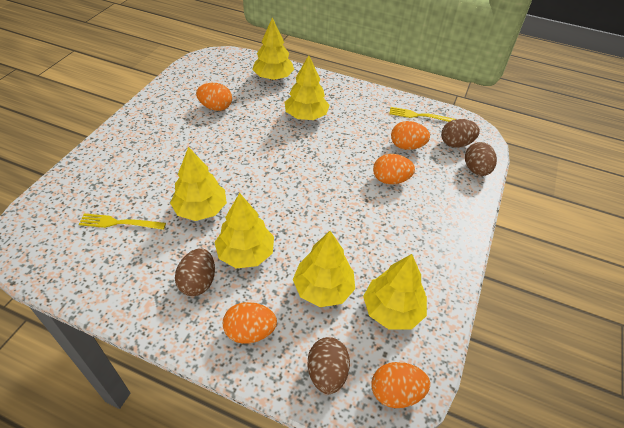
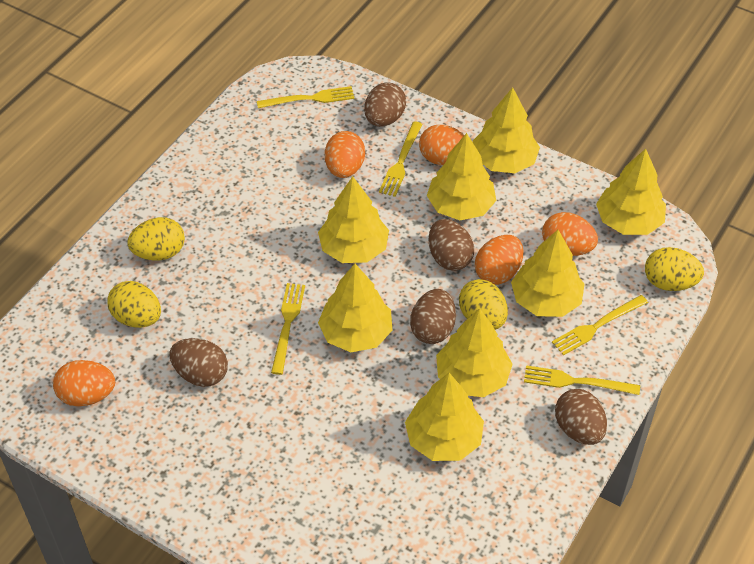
brown egg: 4 -> 5
yellow egg: 0 -> 4
yellow fork: 2 -> 5
yellow tree: 6 -> 8

